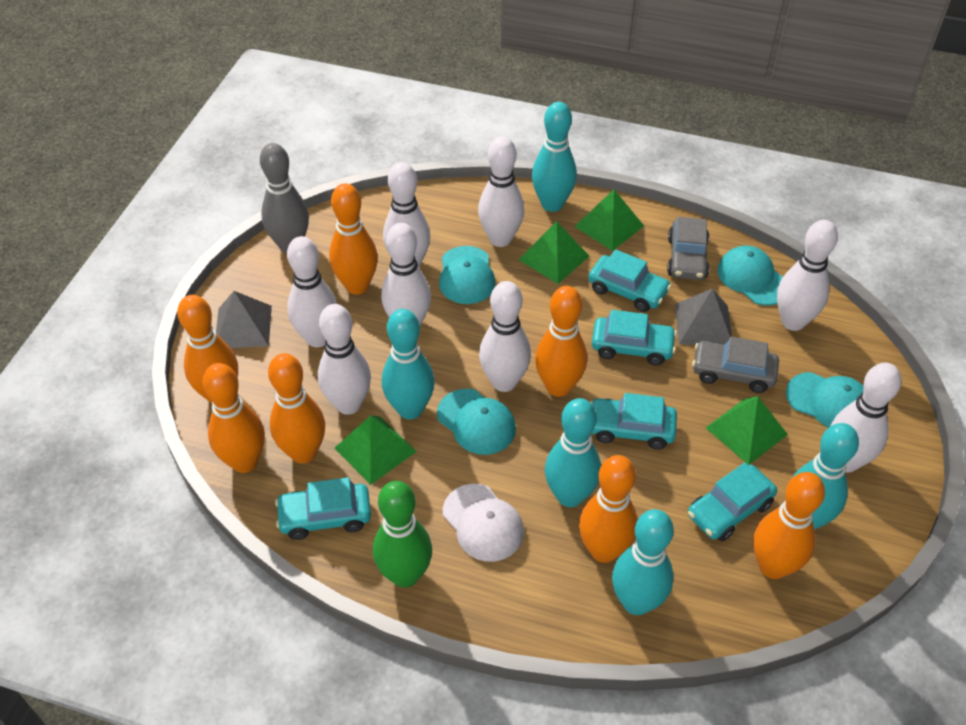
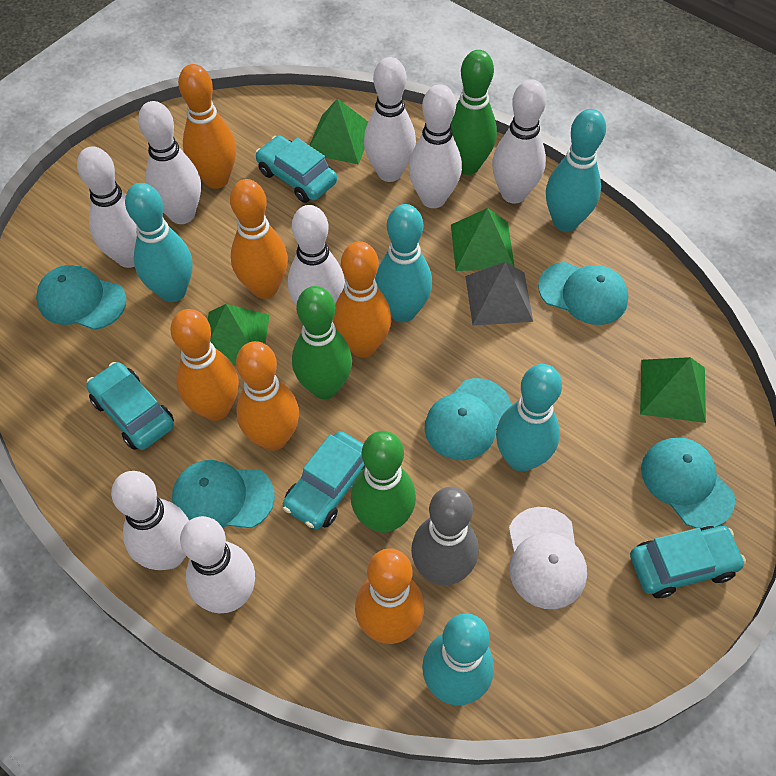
green bowling pin: 1 -> 3
grey car: 2 -> 0
grey pyramid: 2 -> 1
orange bowling pin: 7 -> 6
turquoise cap: 4 -> 5
turquoise car: 5 -> 4

